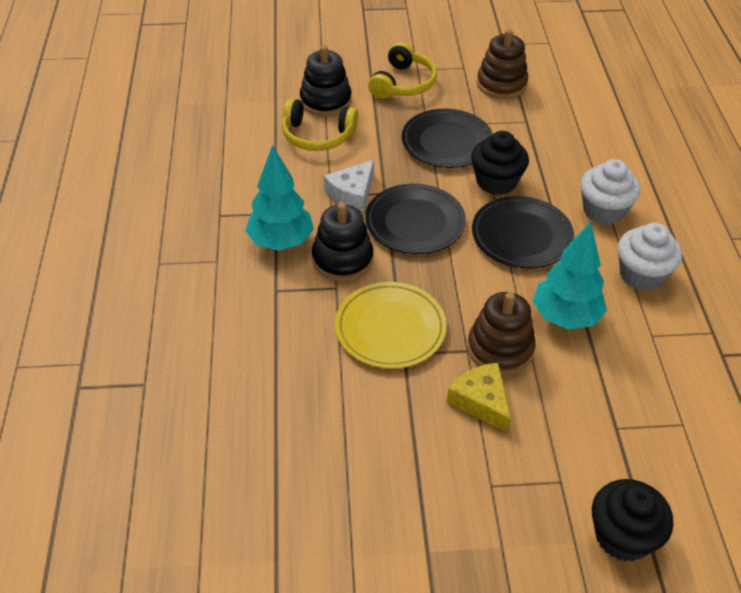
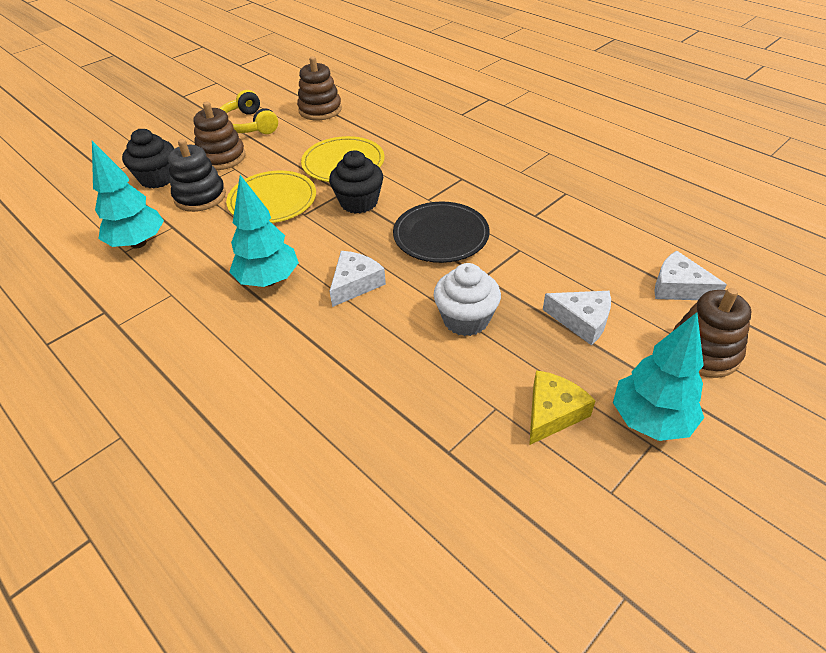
black plate: 3 -> 1
black stacking toy: 2 -> 1
brown stacking toy: 2 -> 3
turquoise tree: 2 -> 3
white cheese: 1 -> 3
white cupcake: 2 -> 1
yellow headphones: 2 -> 1
yellow plate: 1 -> 2

